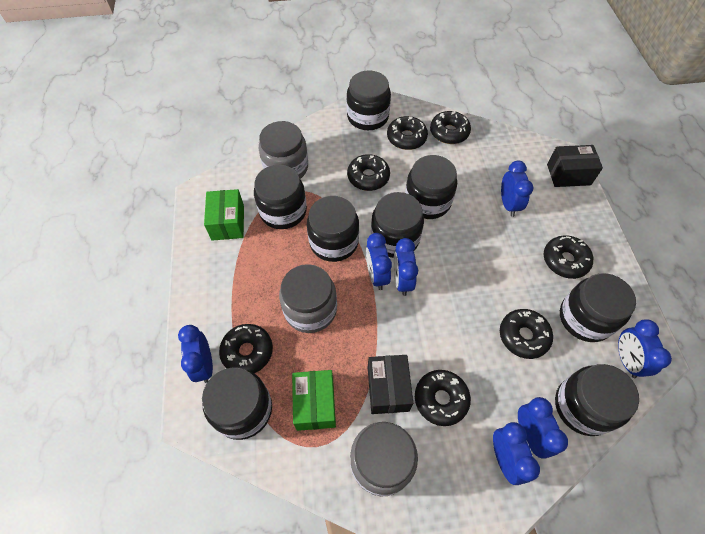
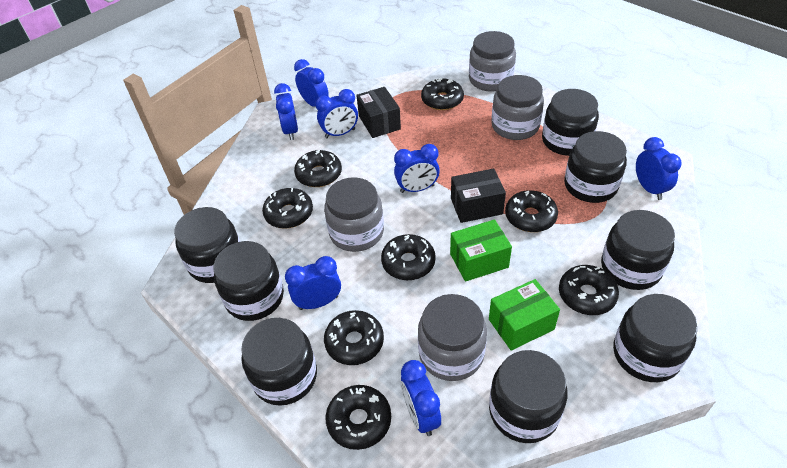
black donut: 7 -> 8
grey jar: 3 -> 4

